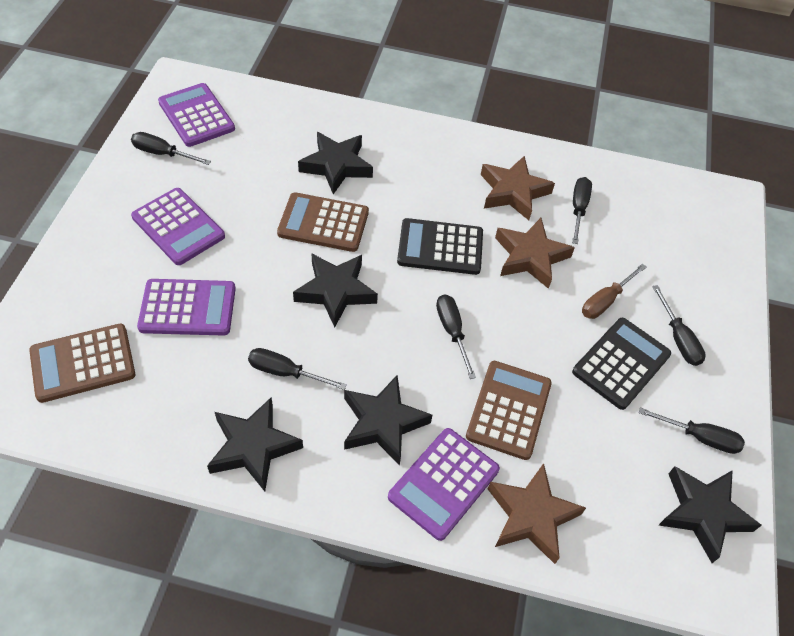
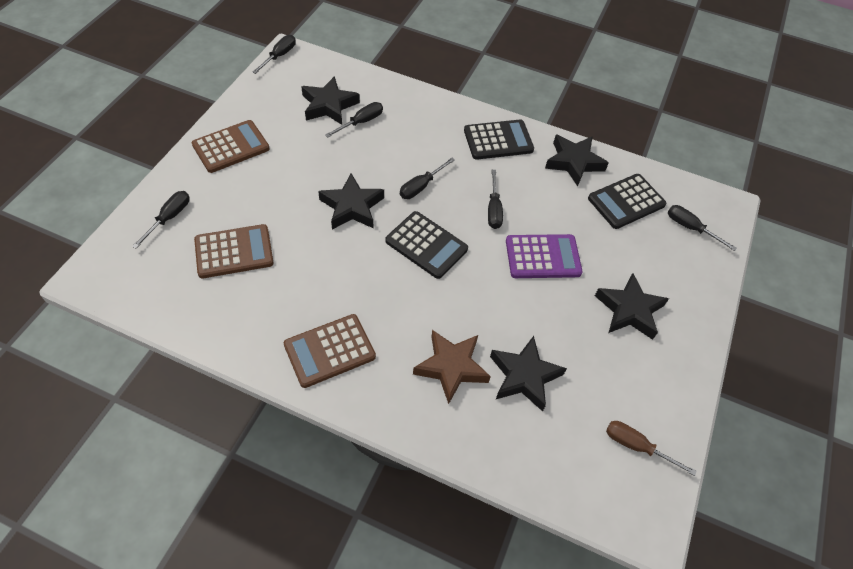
black calculator: 2 -> 3
brown star: 3 -> 1
purple calculator: 4 -> 1

